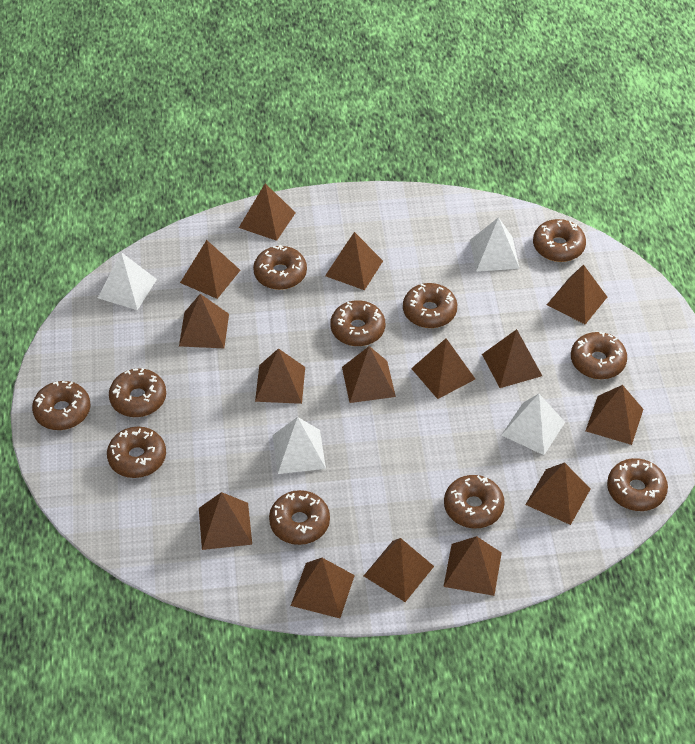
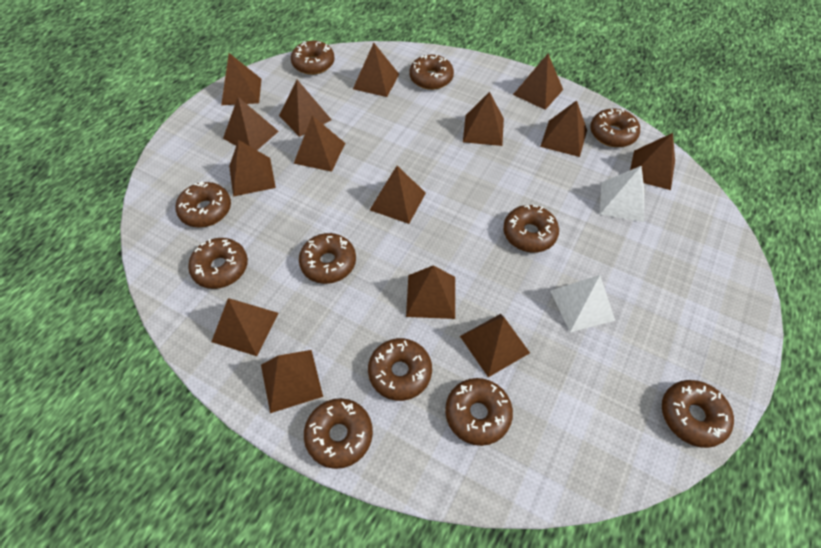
white pyramid: 4 -> 2

